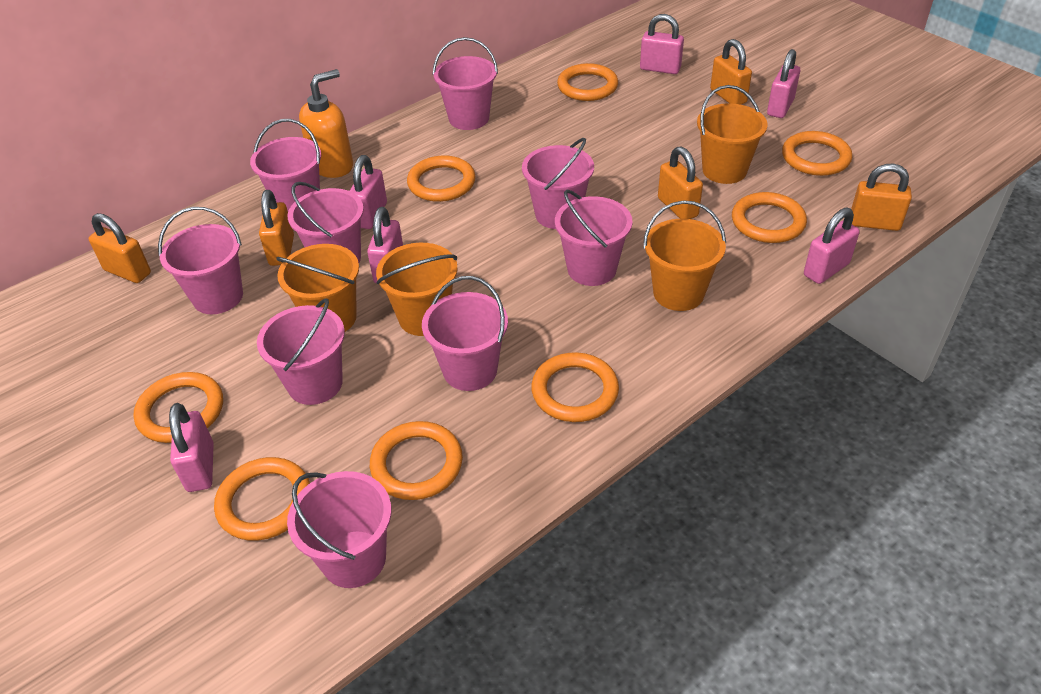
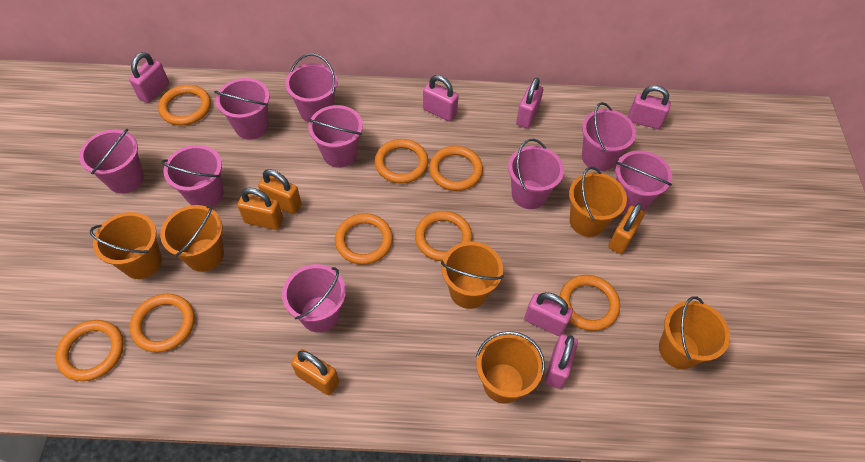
orange bucket: 4 -> 6
orange padlock: 5 -> 4
orange soap dispenser: 1 -> 0

